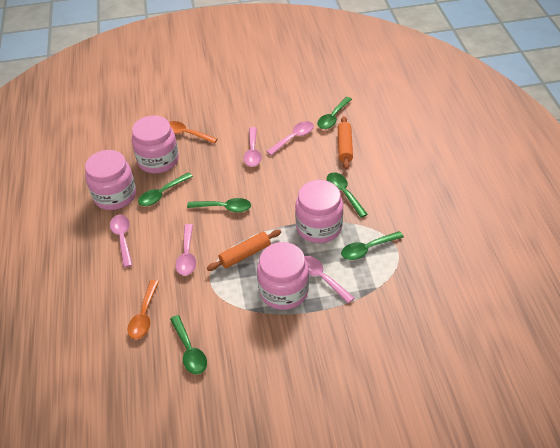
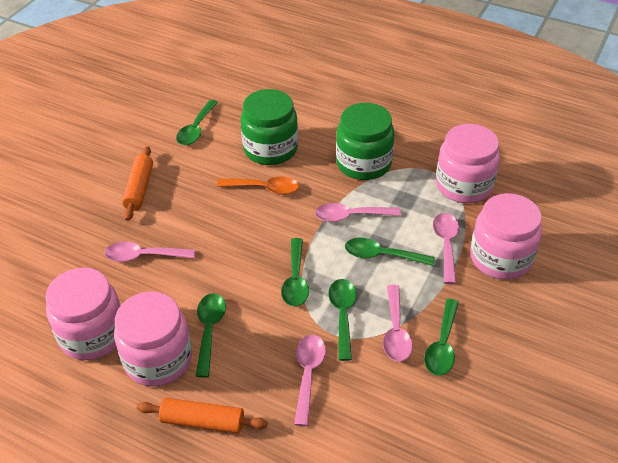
green jar: 0 -> 2
orange spoon: 2 -> 1

